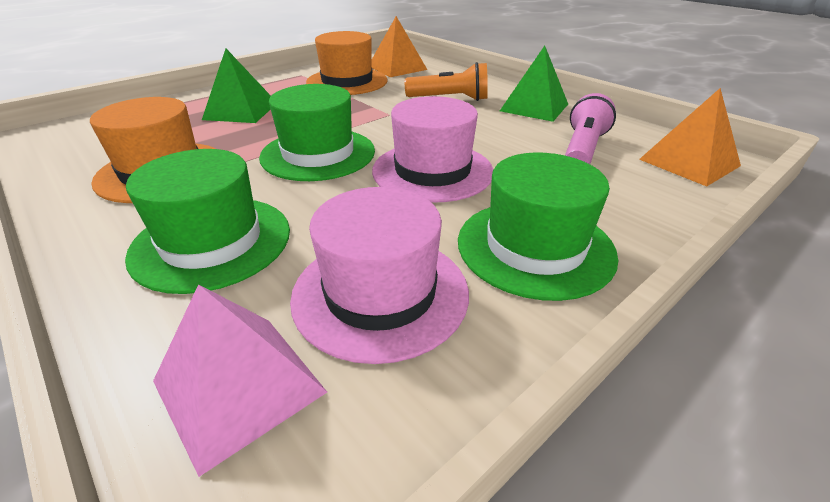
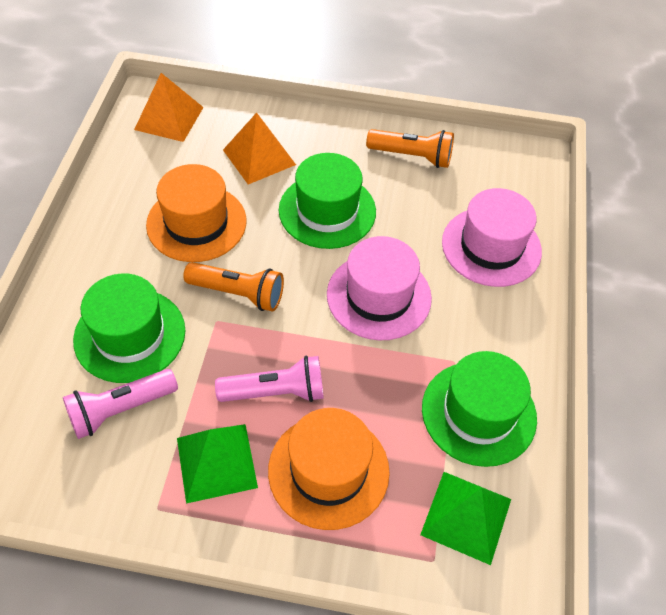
orange flashlight: 1 -> 2
pink flashlight: 1 -> 2
pink pyramid: 1 -> 0

